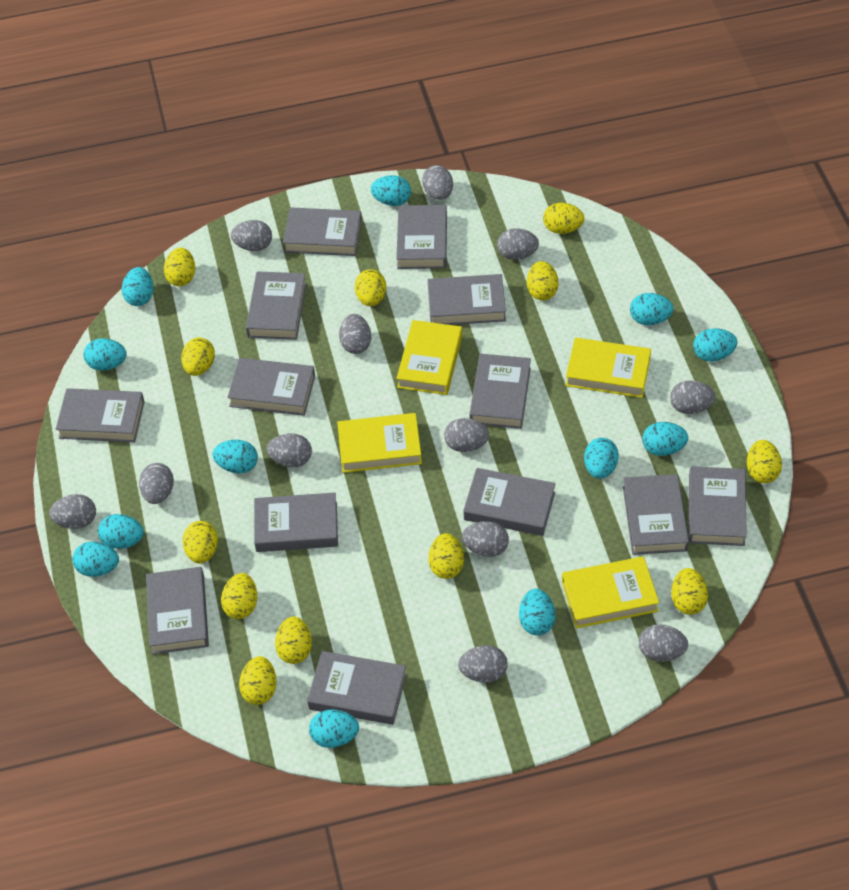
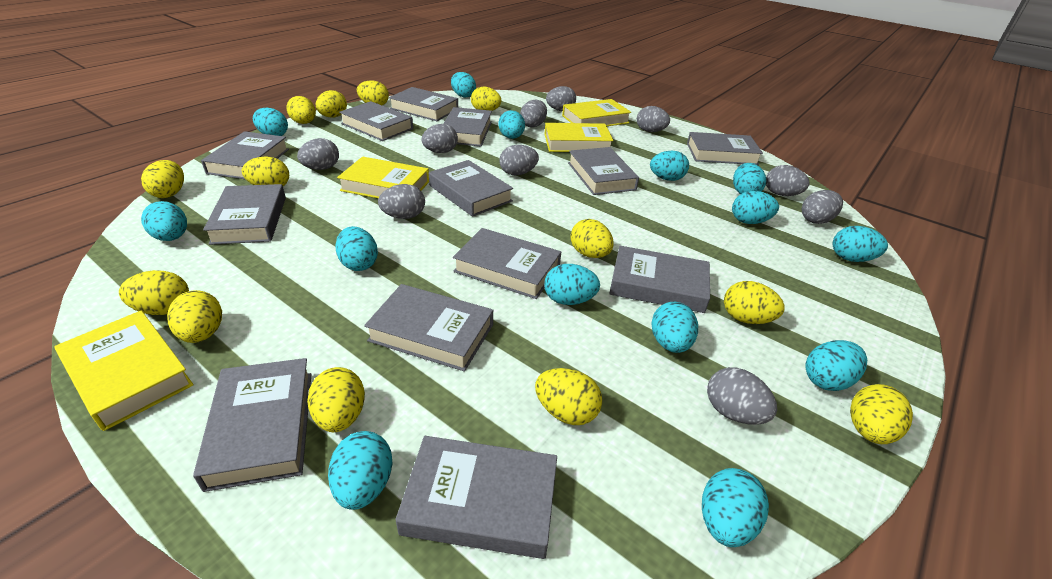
grey egg: 12 -> 10
turquoise egg: 12 -> 14
yellow egg: 12 -> 13

